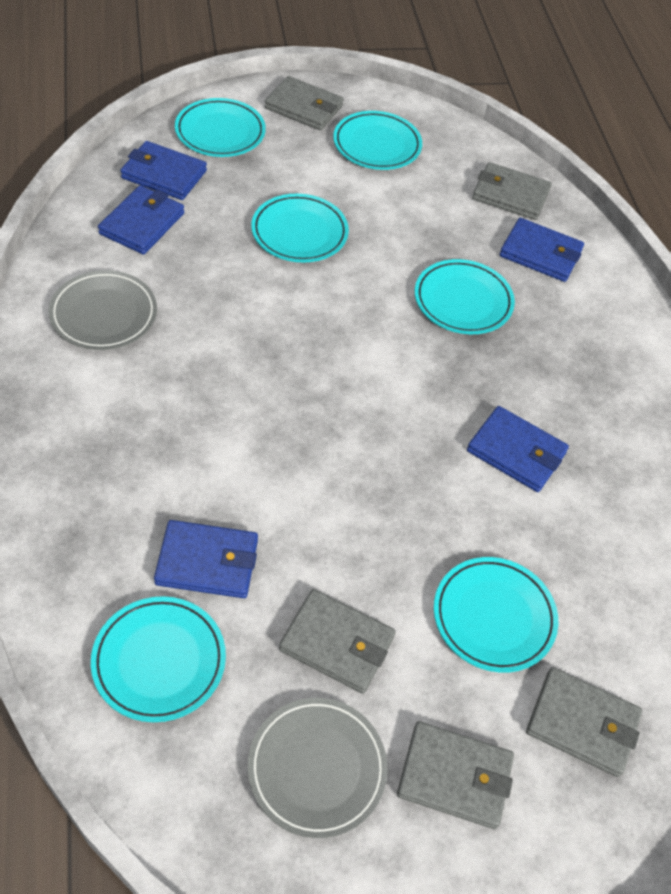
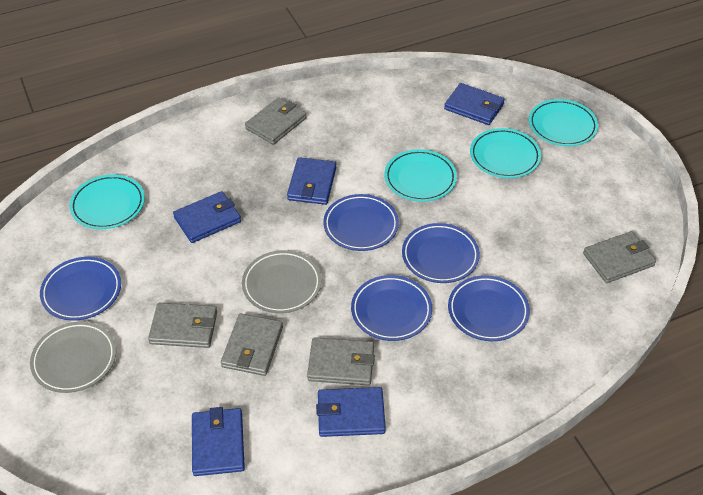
blue plate: 0 -> 5
turquoise plate: 6 -> 4

